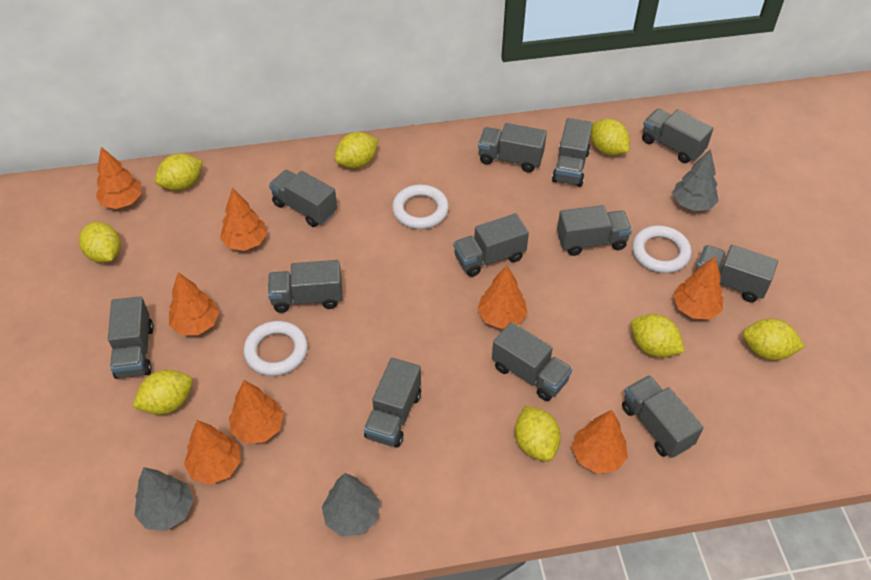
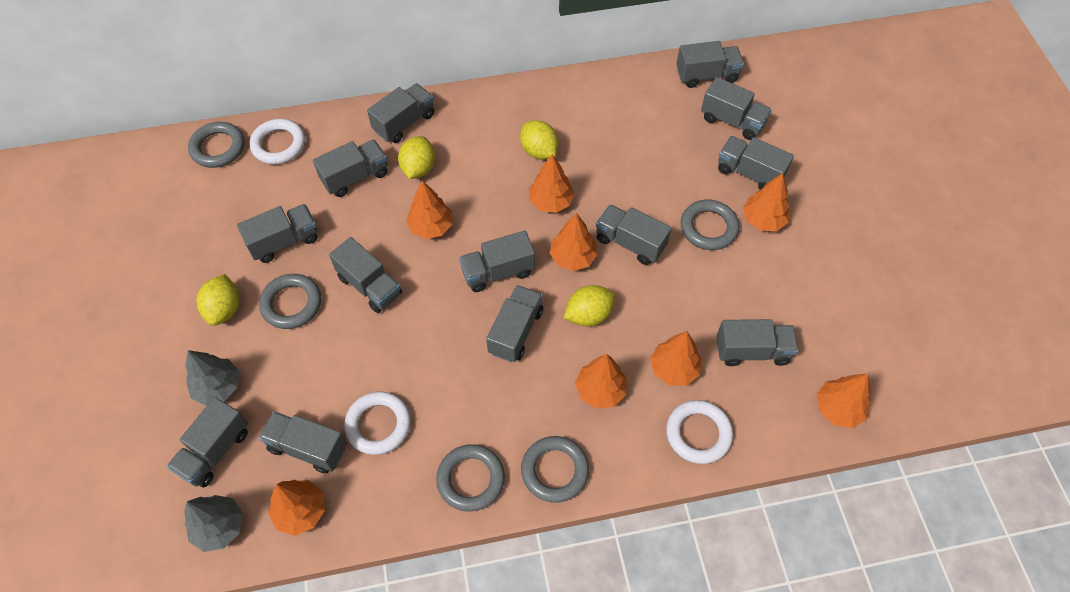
grey ring: 0 -> 5
grey tree: 3 -> 2
grey truck: 12 -> 13
yellow lemon: 8 -> 4

